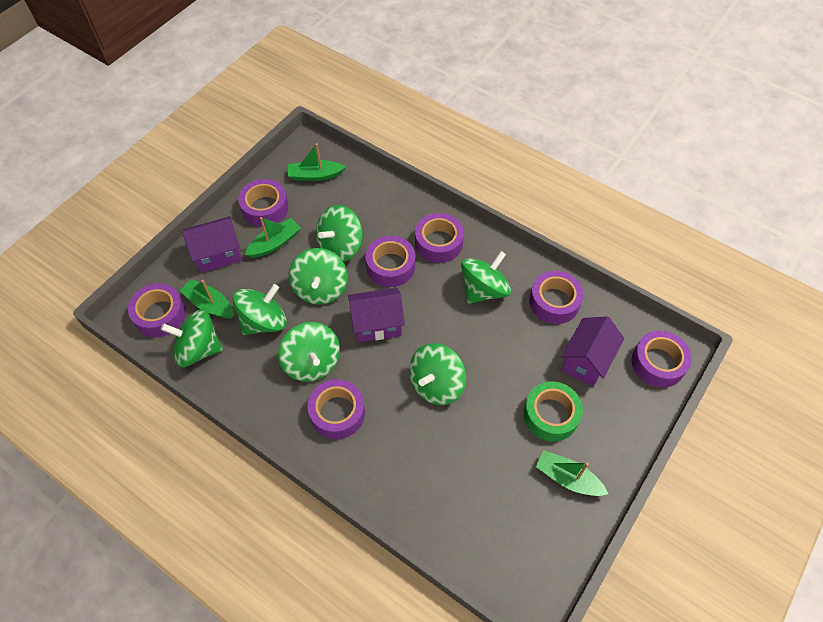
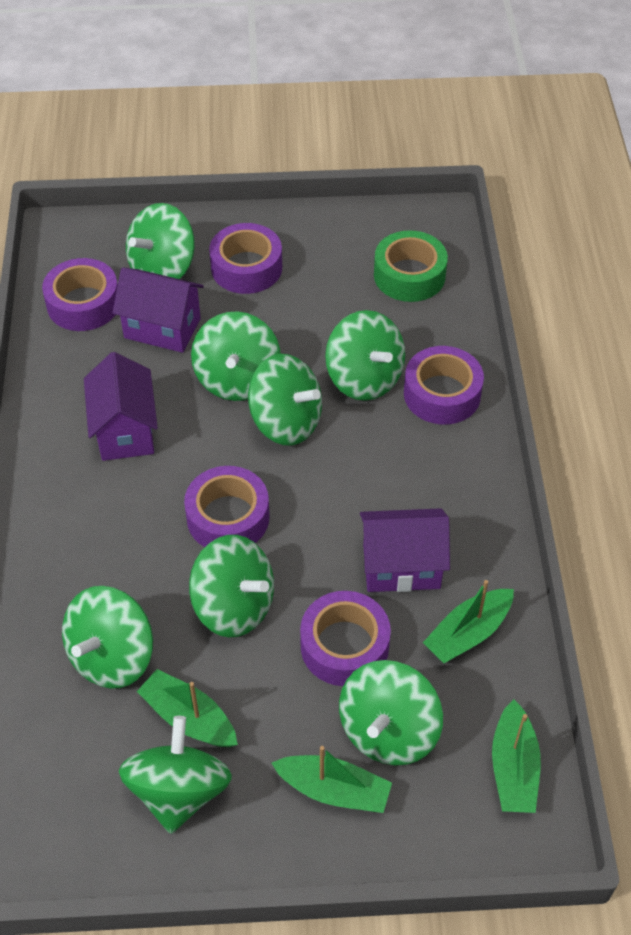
green spinning top: 7 -> 8
purple tape: 7 -> 5

